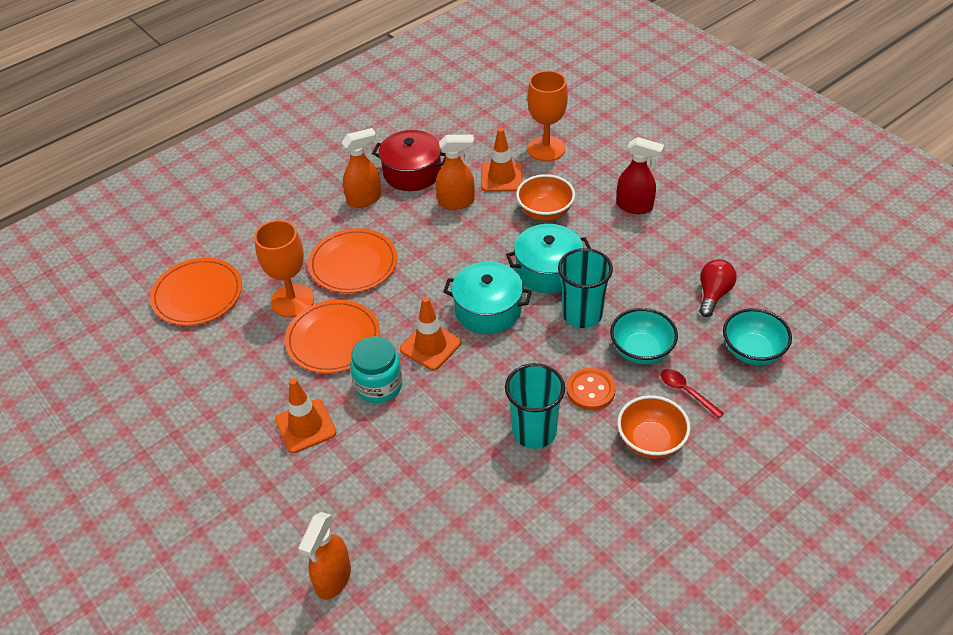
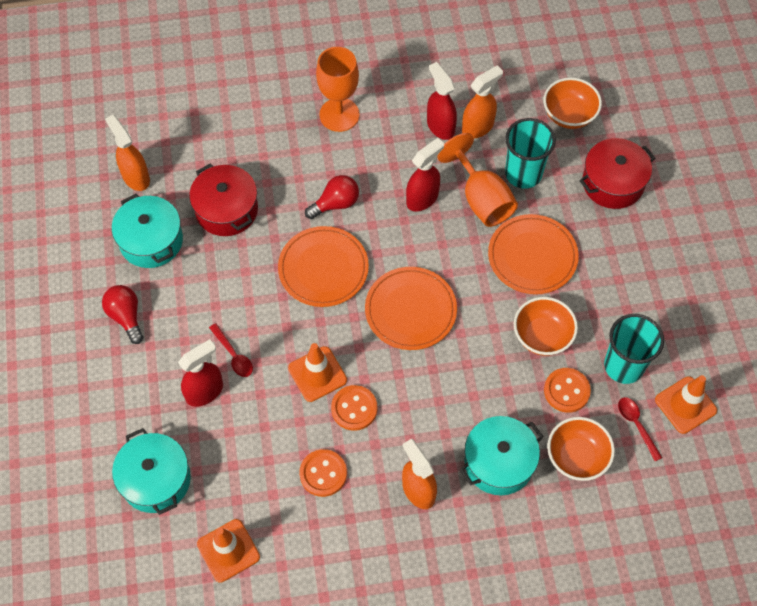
orange bowl: 2 -> 3
orange button: 1 -> 3
red light bulb: 1 -> 2
red pot: 1 -> 2
red spoon: 1 -> 2
red spray bottle: 1 -> 3
turquoise bowl: 2 -> 0
turquoise jar: 1 -> 0
turquoise pot: 2 -> 3

